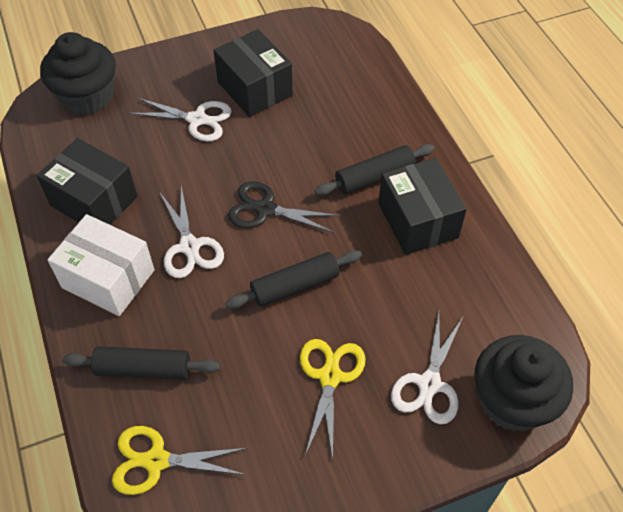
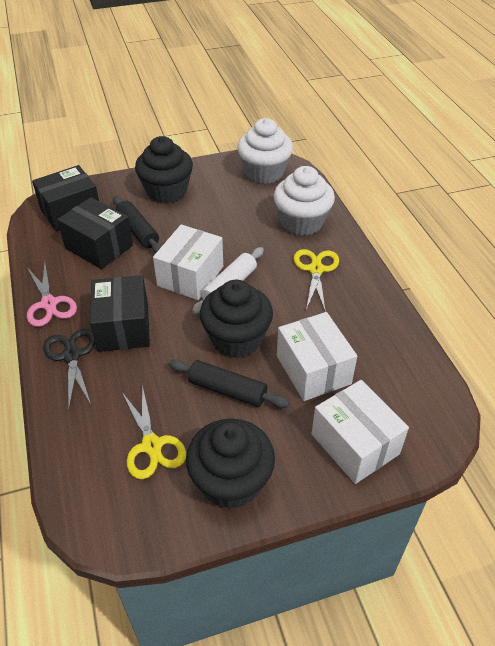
black cupcake: 2 -> 3
black rolling pin: 3 -> 2
pink scissors: 0 -> 1
white box: 1 -> 3
white cupcake: 0 -> 2
white rolling pin: 0 -> 1
white scissors: 3 -> 0

